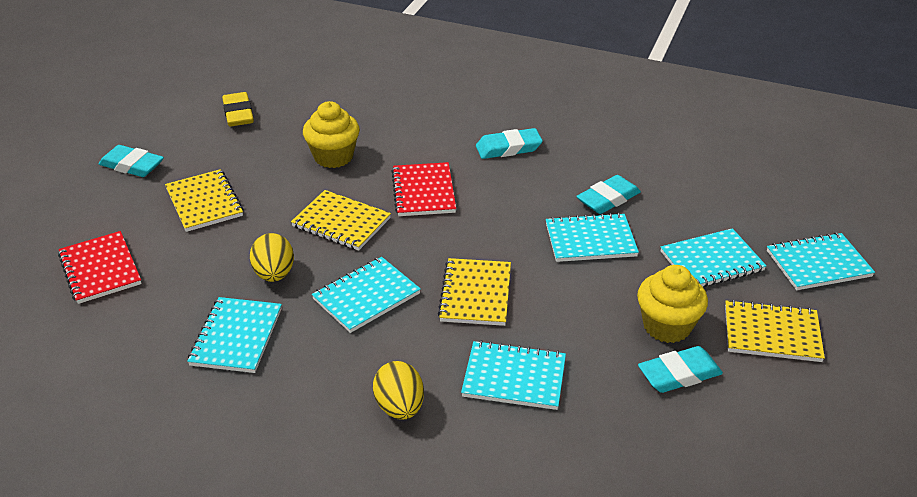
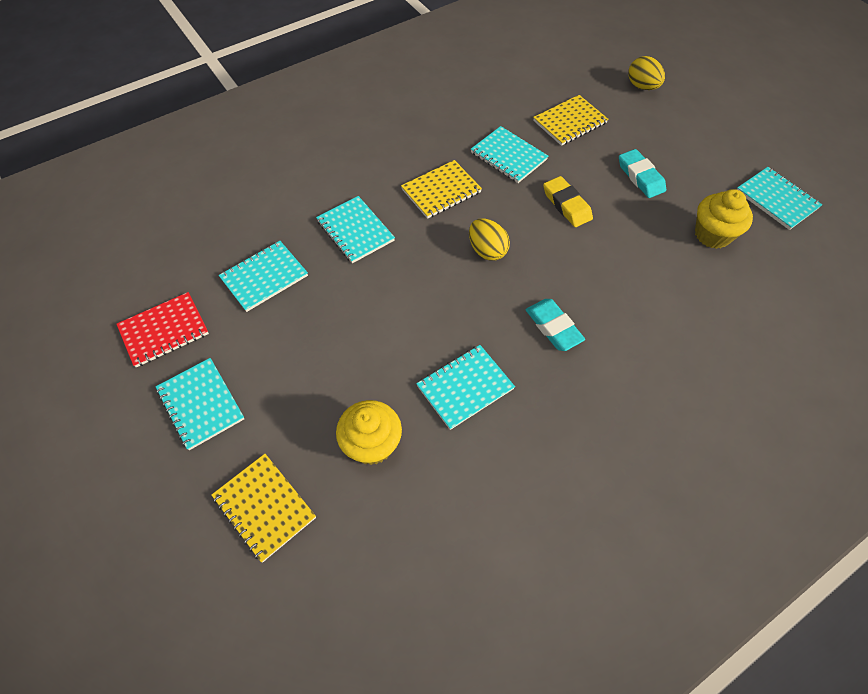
red notebook: 2 -> 1
turquoise eraser: 4 -> 2
yellow notebook: 4 -> 3

